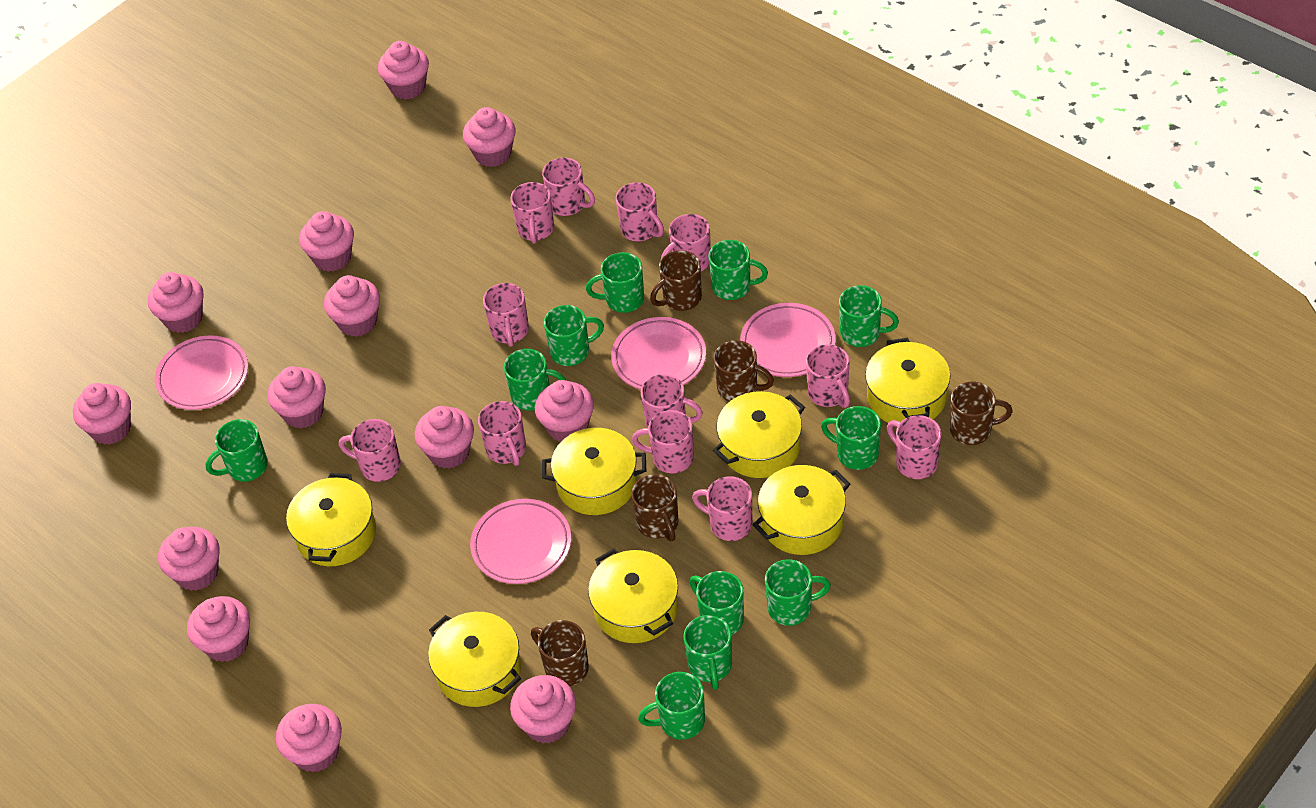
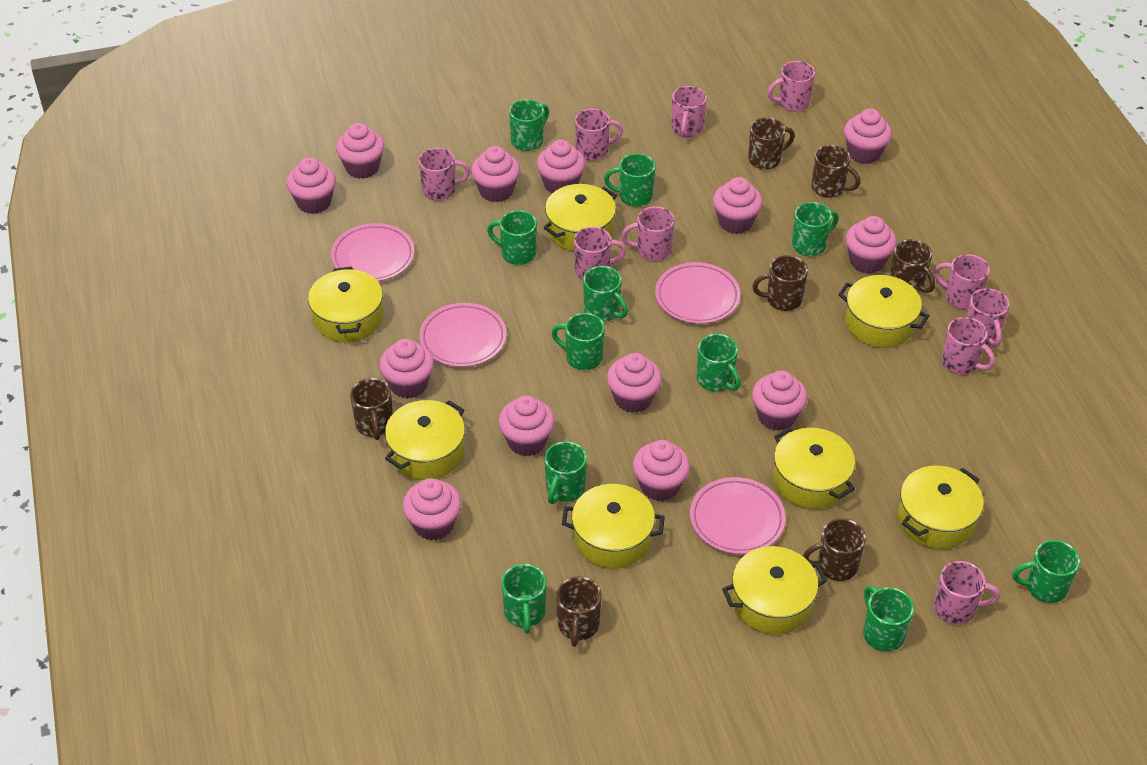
brown mug: 5 -> 7
pink mug: 12 -> 10
yellow pot: 7 -> 8

